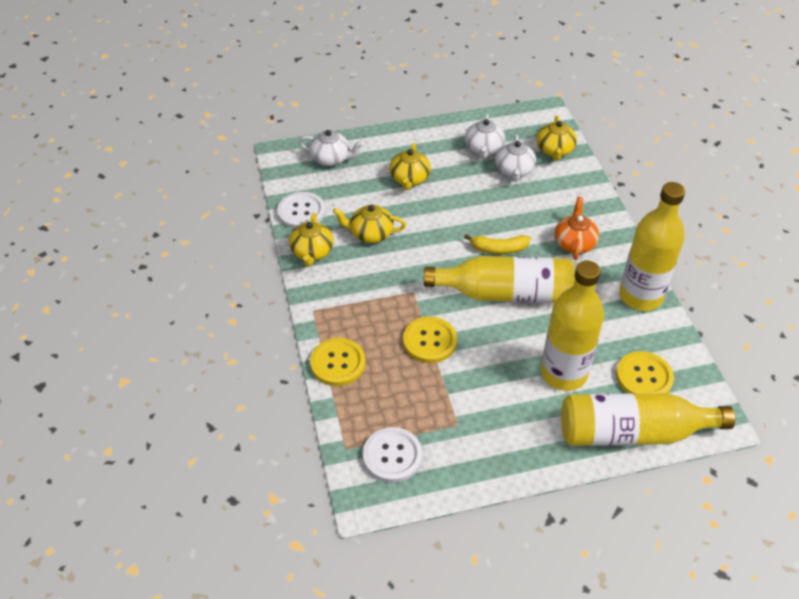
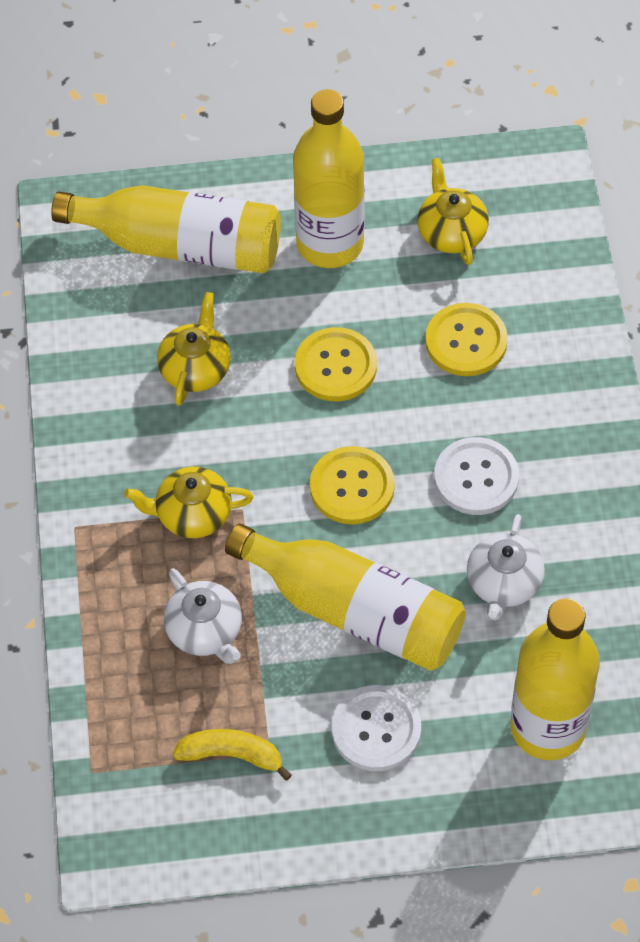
orange teapot: 1 -> 0
white teapot: 3 -> 2
yellow teapot: 4 -> 3

